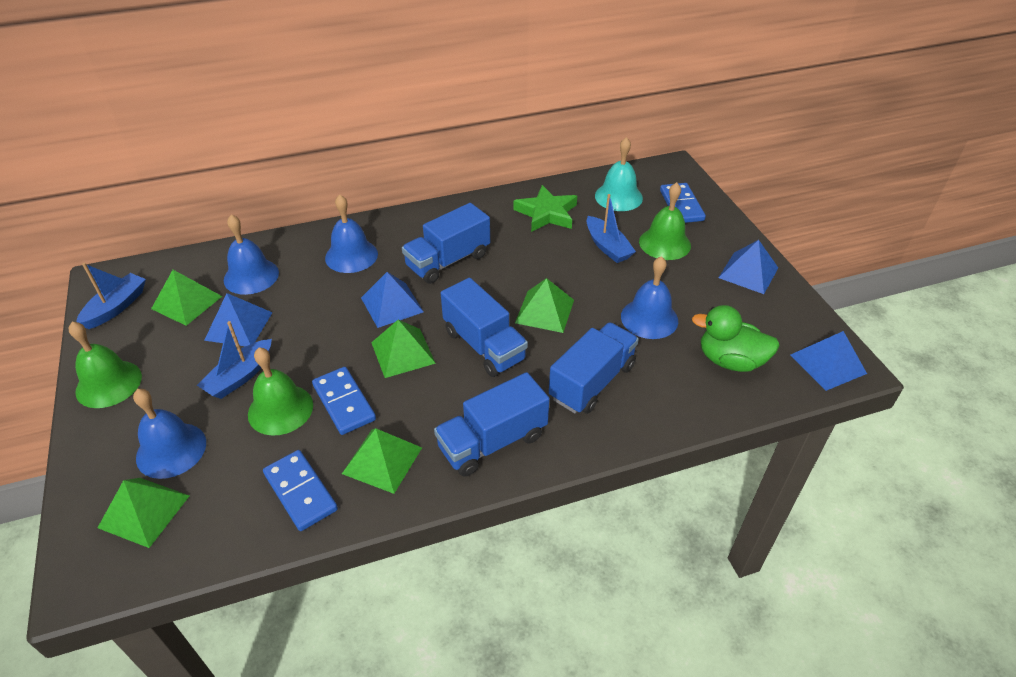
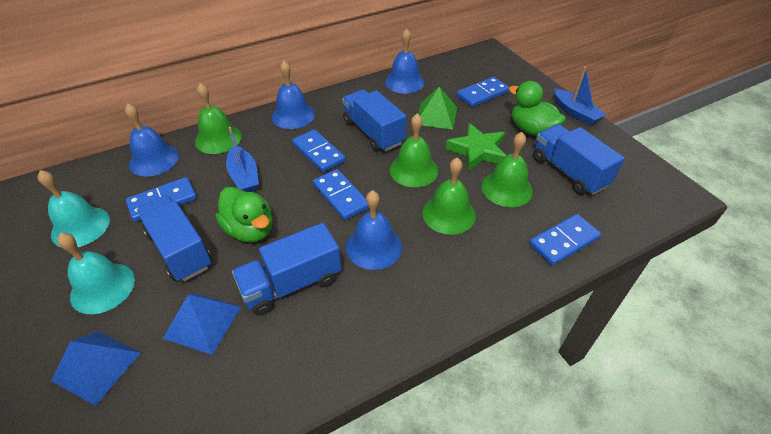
blue boat: 3 -> 2
blue domino: 3 -> 5
blue pyramid: 4 -> 2
green bell: 3 -> 4
green duck: 1 -> 2
green pyramid: 5 -> 1
turquoise bell: 1 -> 2

